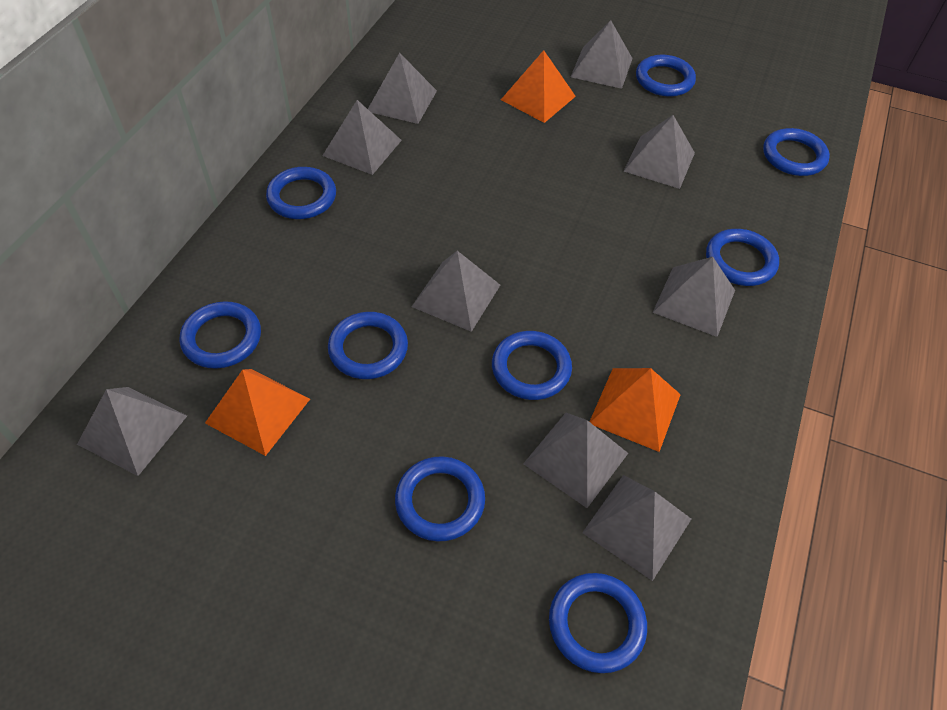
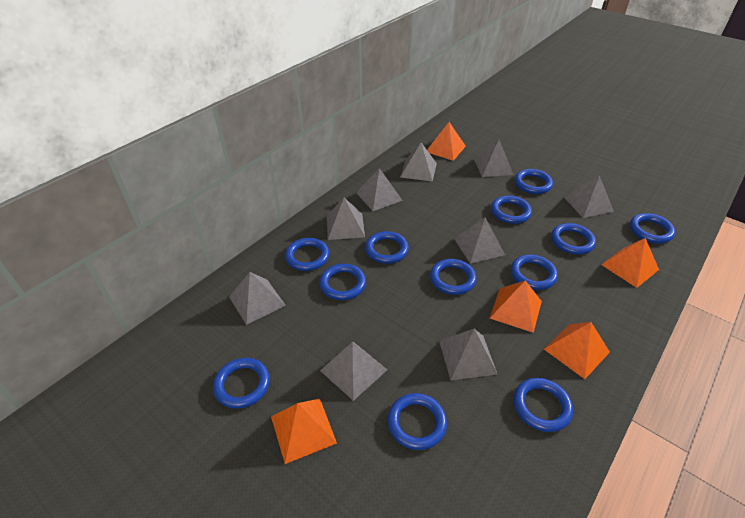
blue ring: 9 -> 12
orange pyramid: 3 -> 5

